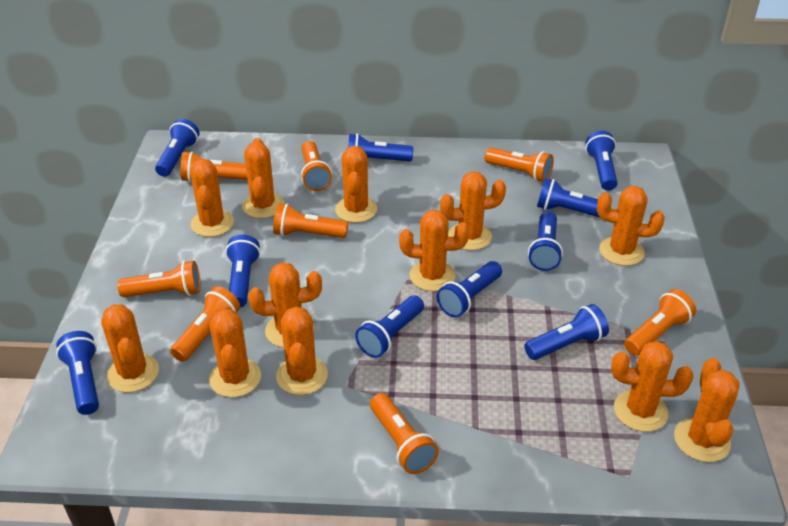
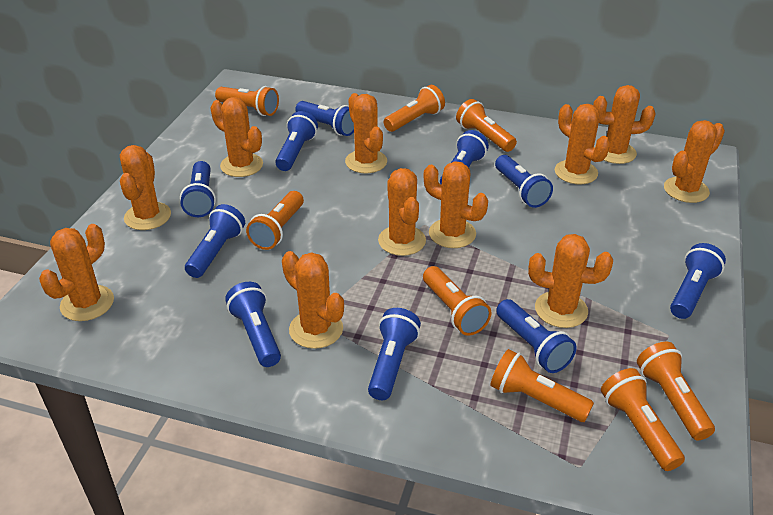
orange cactus: 12 -> 11

